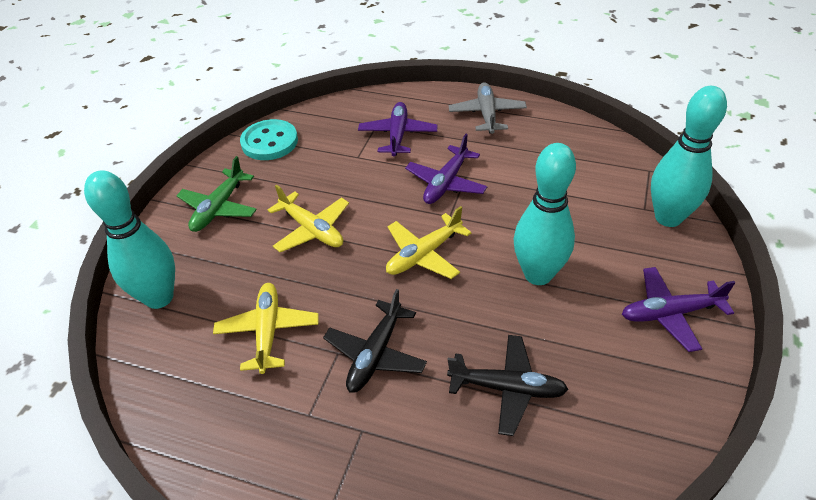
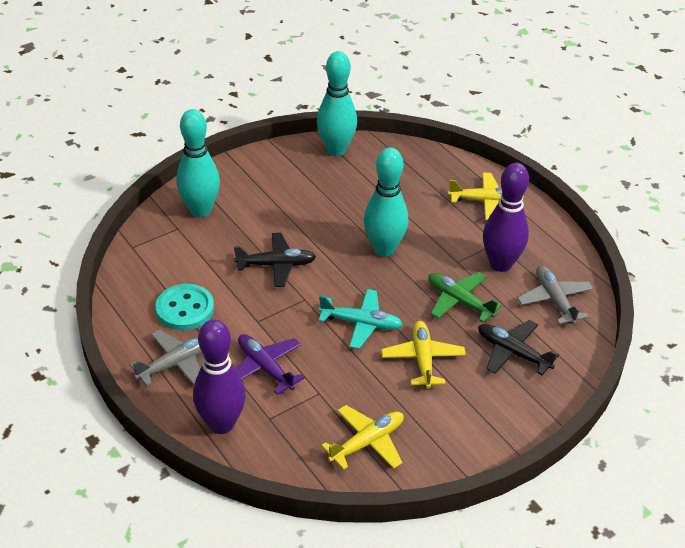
grey plane: 1 -> 2
purple bowling pin: 0 -> 2
purple plane: 3 -> 1
turquoise plane: 0 -> 1

